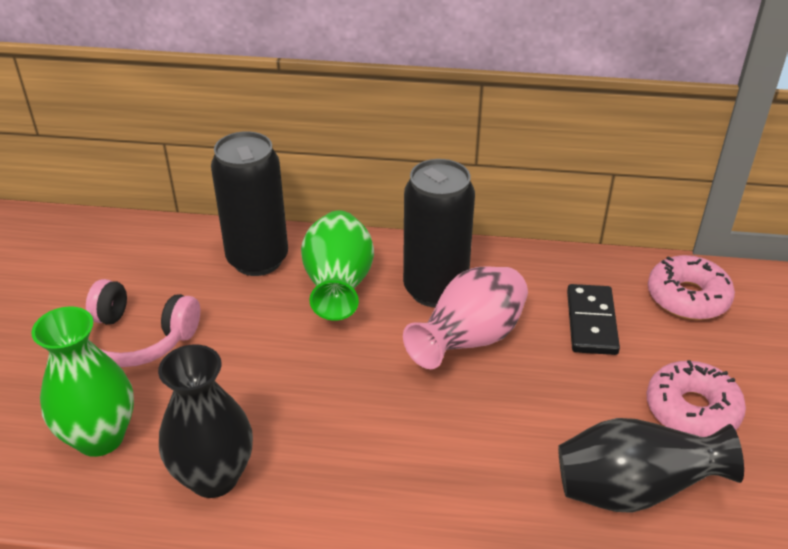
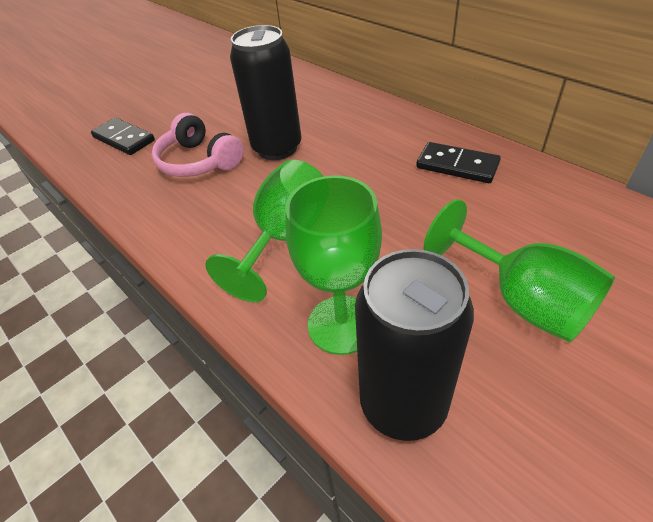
black domino: 1 -> 2
black vase: 2 -> 0
green goblet: 0 -> 3
green vase: 2 -> 0
pink donut: 2 -> 0
pink vase: 1 -> 0

